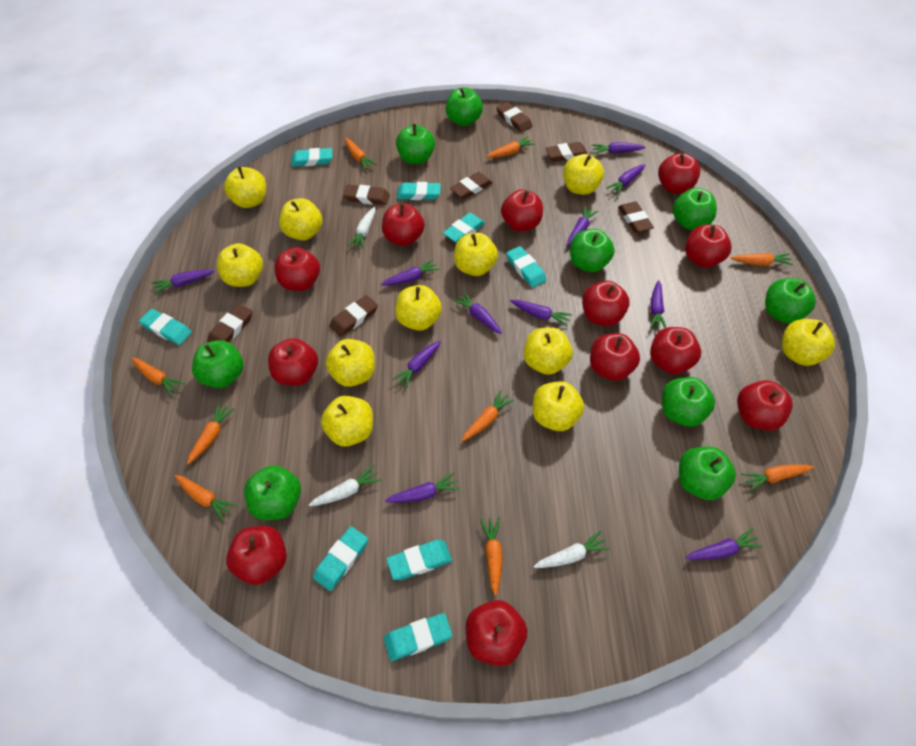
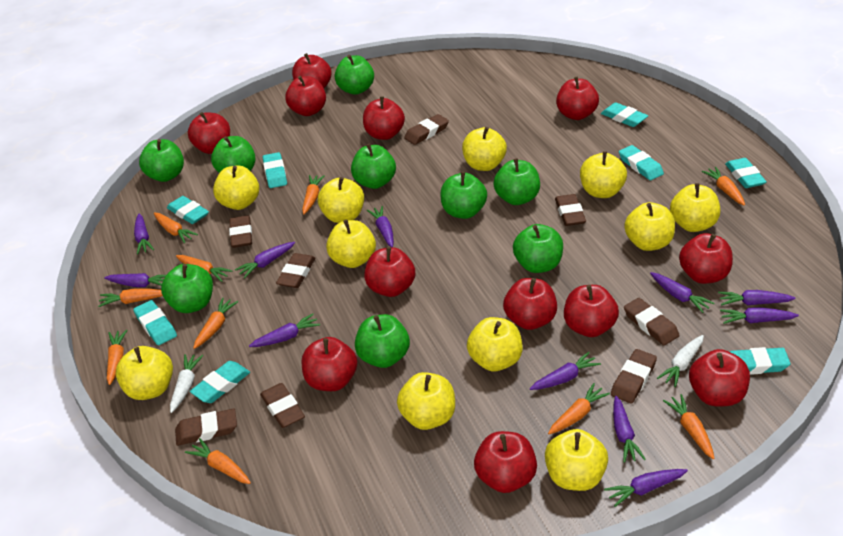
brown eraser: 7 -> 8
orange carrot: 9 -> 10
white carrot: 3 -> 2

